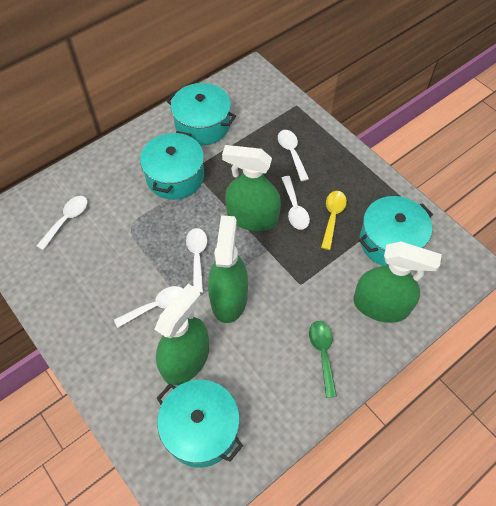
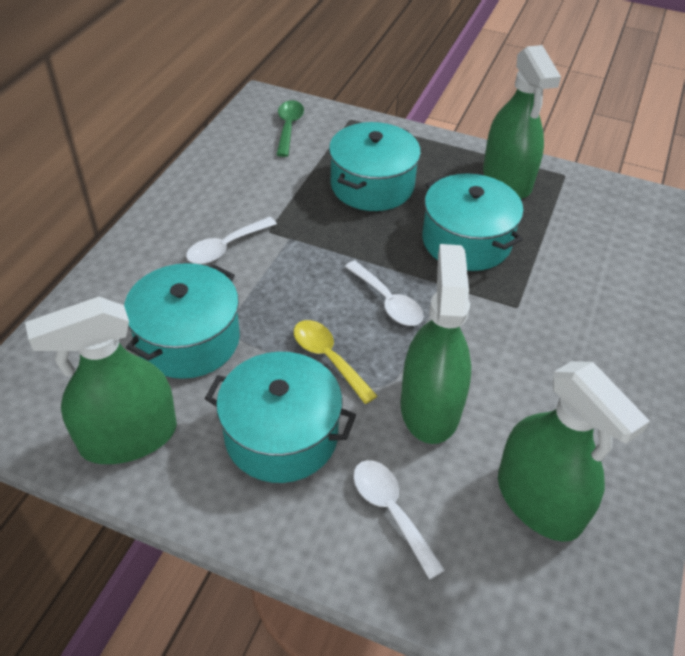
white spoon: 5 -> 3

